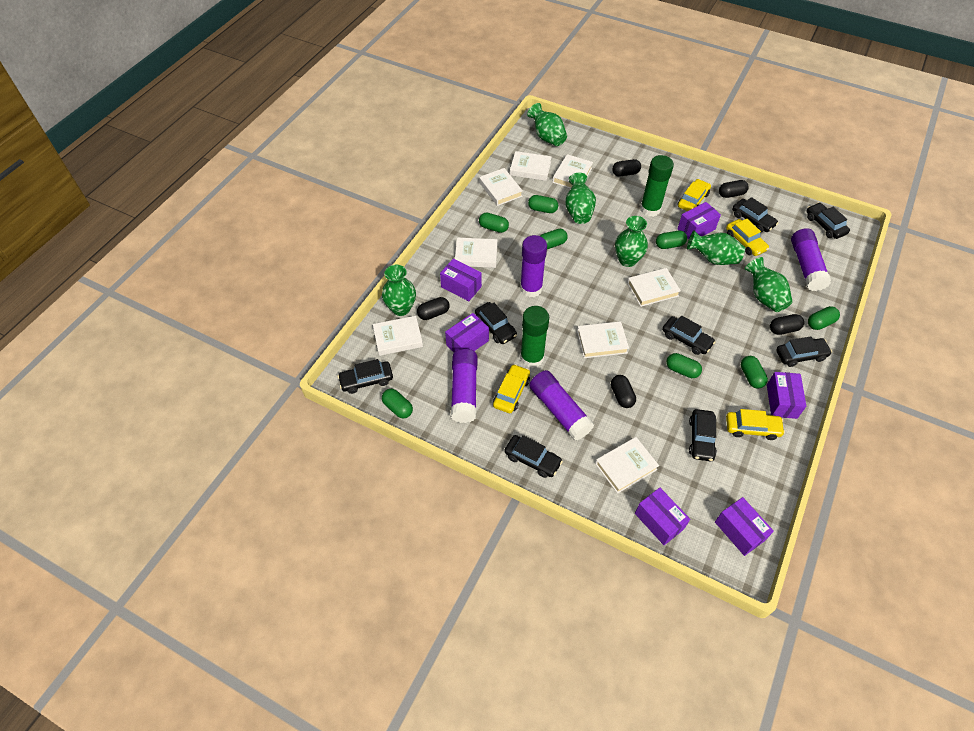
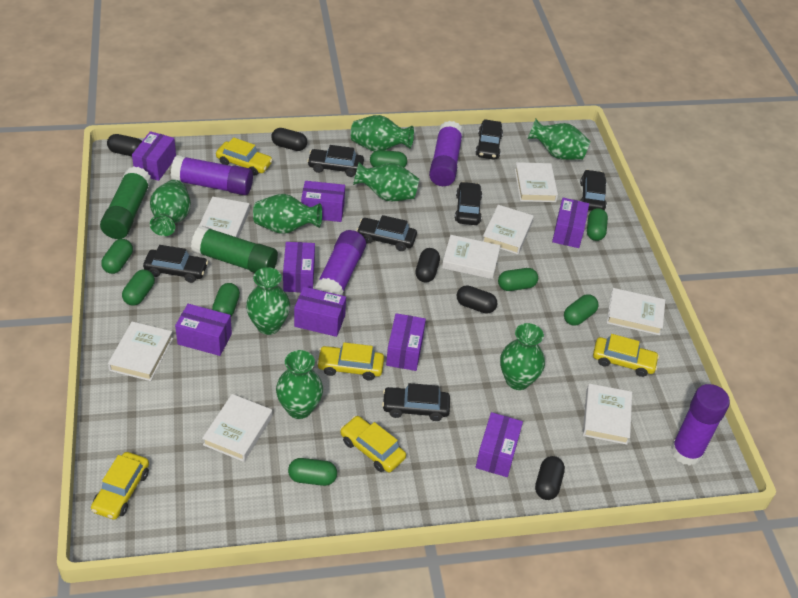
black car: 8 -> 7
green vase: 6 -> 8
purple box: 6 -> 8
yellow car: 4 -> 5

